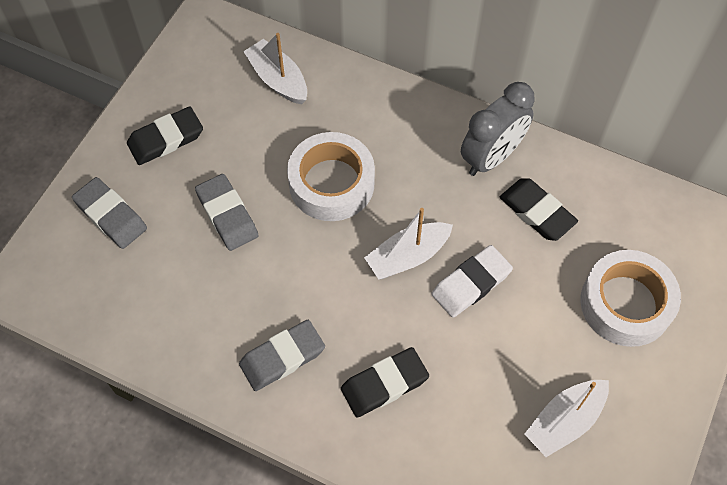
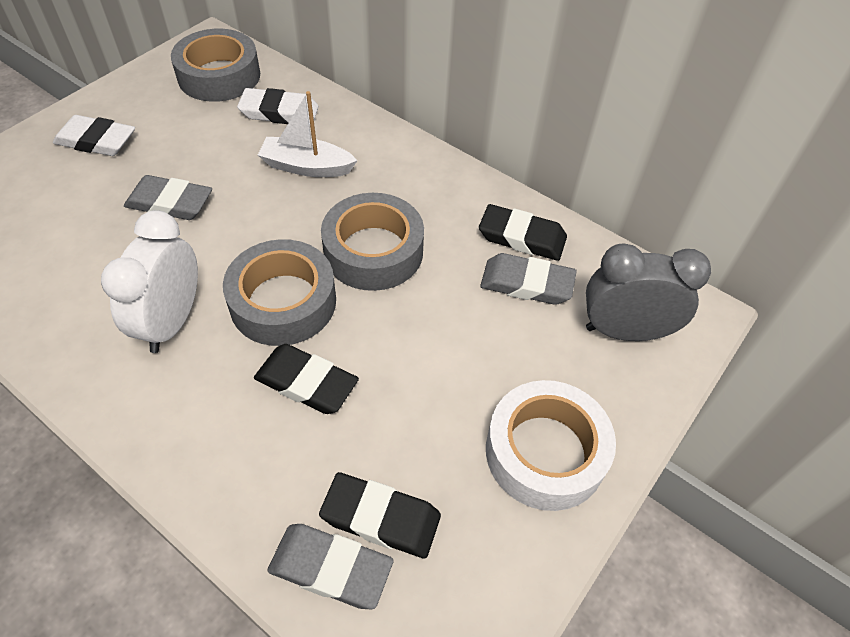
grey tape: 0 -> 3
white boat: 3 -> 1
white clock: 0 -> 1
white eraser: 1 -> 2
white tape: 2 -> 1

